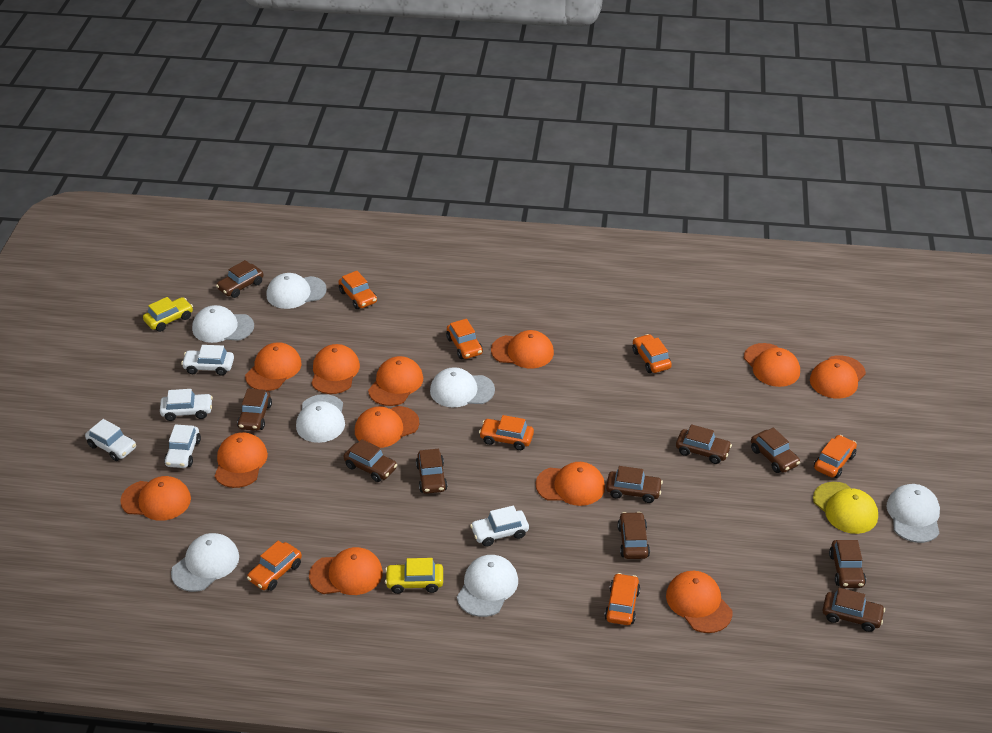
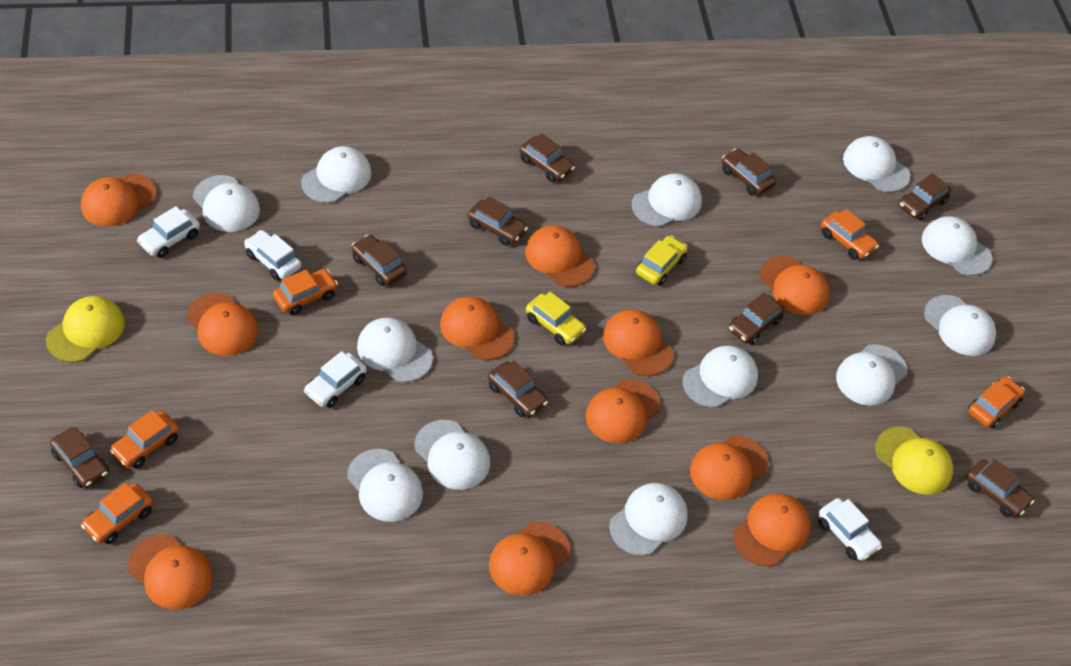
brown car: 10 -> 9
orange cap: 12 -> 11
orange car: 7 -> 5
white cap: 7 -> 12
white car: 5 -> 4
yellow cap: 1 -> 2

